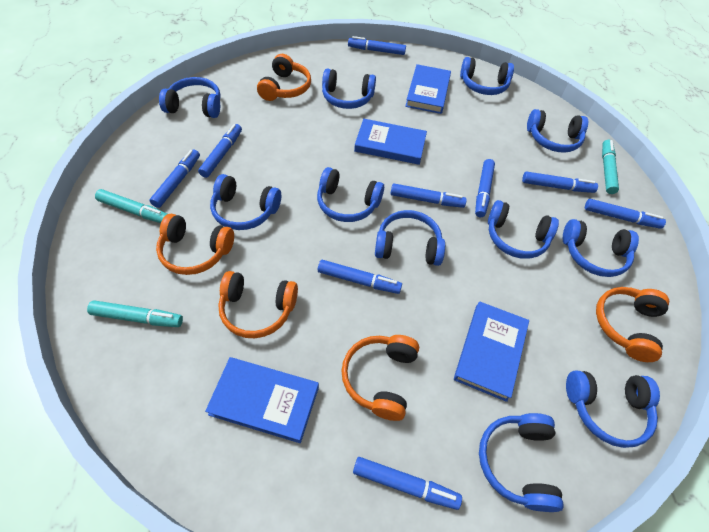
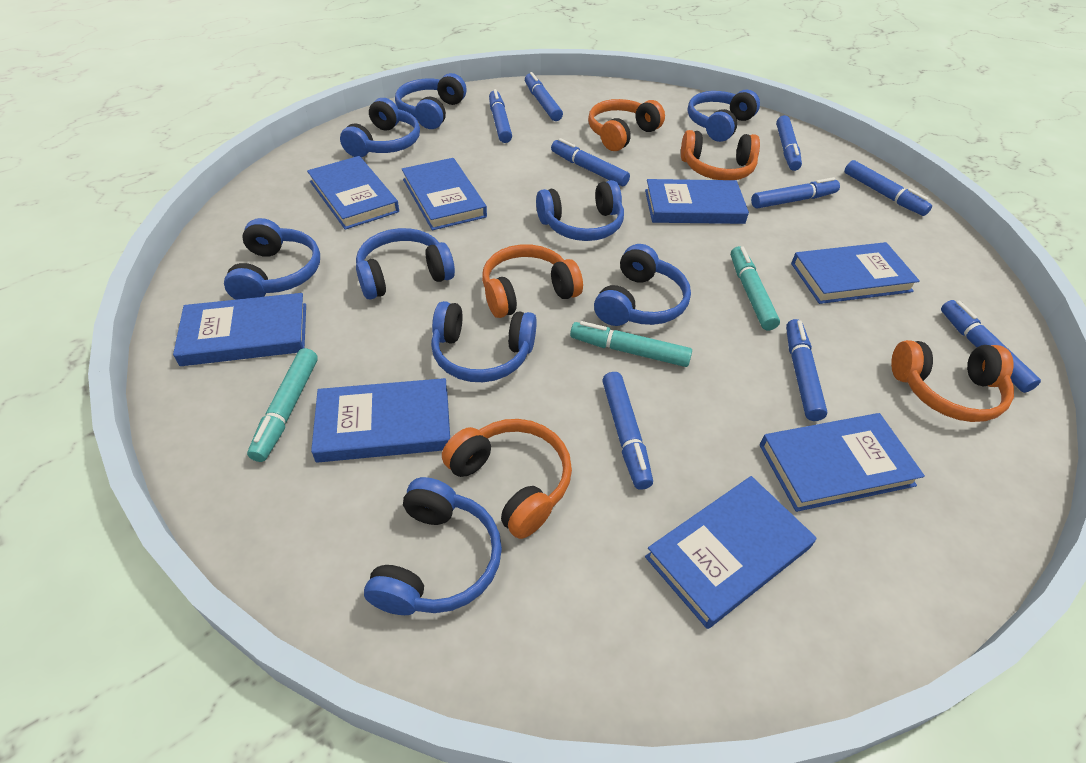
blue book: 4 -> 8
blue headphones: 11 -> 9

